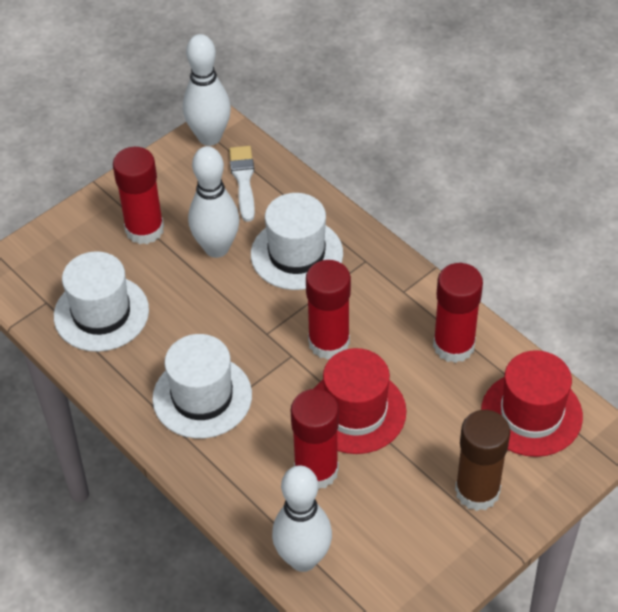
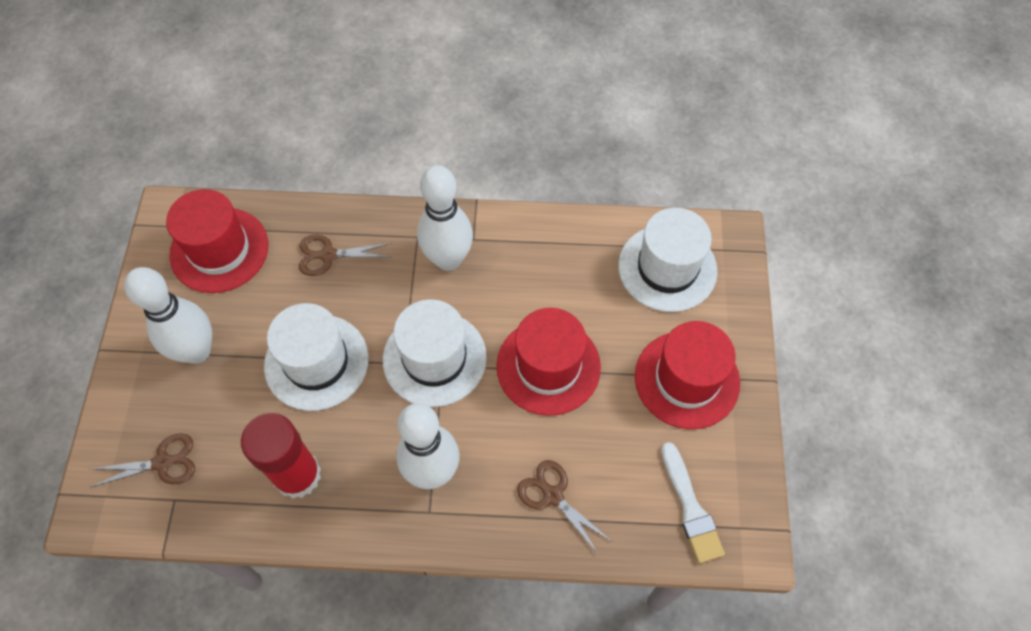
brown glue stick: 1 -> 0
brown scissors: 0 -> 3
red glue stick: 4 -> 1
red hat: 2 -> 3

